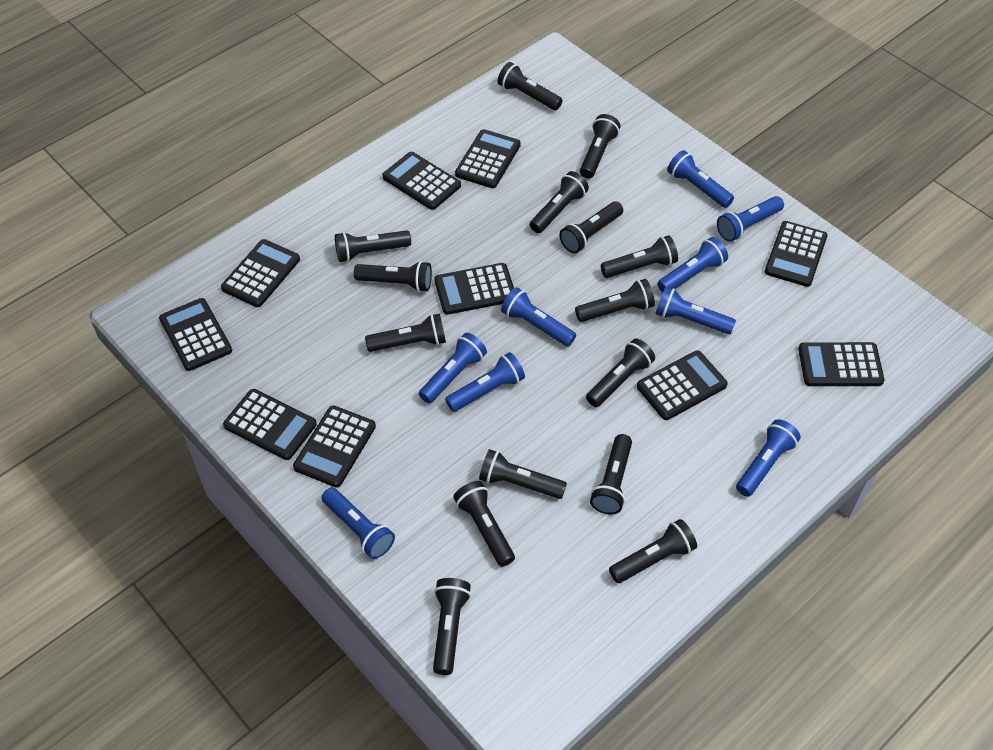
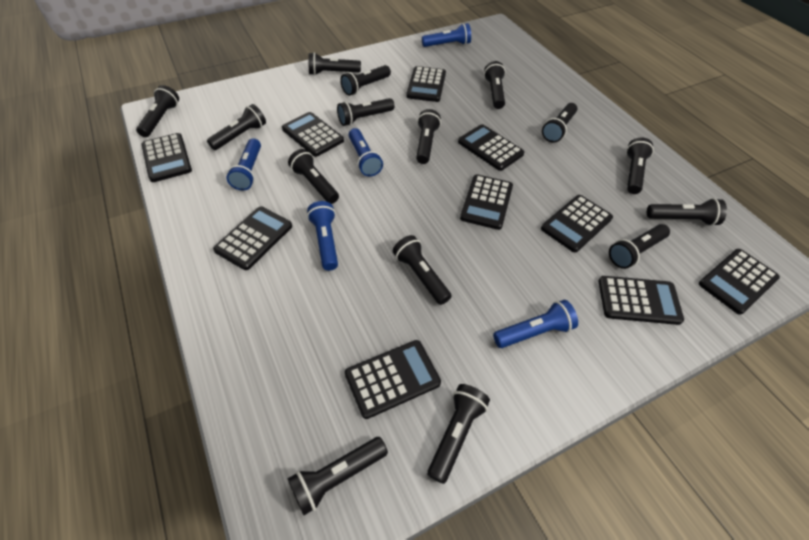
blue flashlight: 9 -> 5

